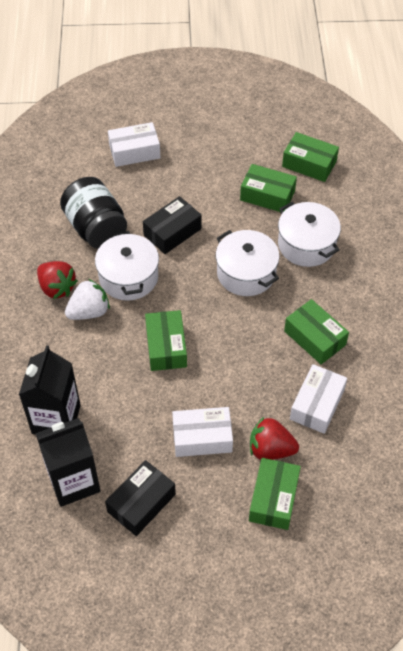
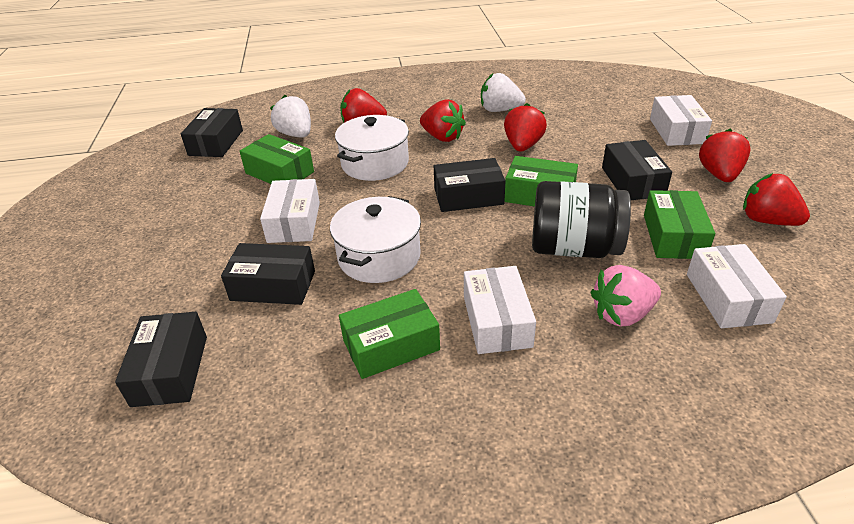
black box: 2 -> 5
black carton: 2 -> 0
green box: 5 -> 4
pink strawberry: 0 -> 1
red strawberry: 2 -> 5
white box: 3 -> 4
white pot: 3 -> 2
white strawberry: 1 -> 2

